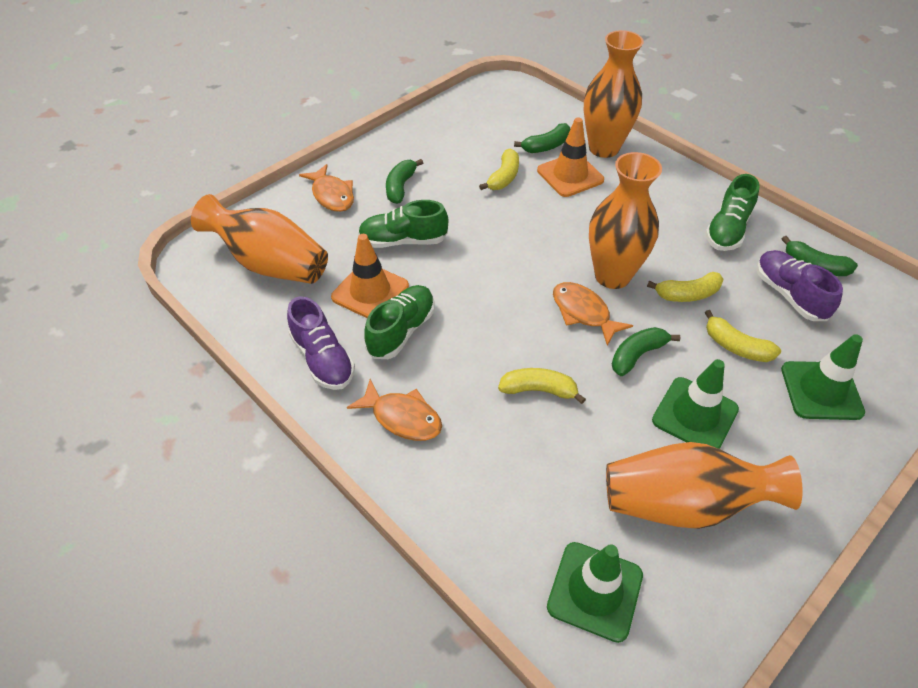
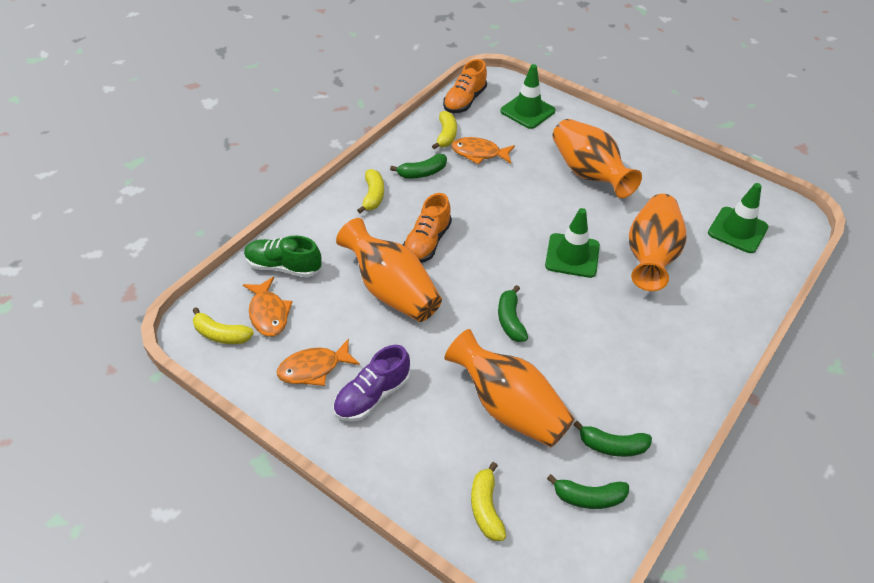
green shoe: 3 -> 1
orange shoe: 0 -> 2
orange traffic cone: 2 -> 0
purple shoe: 2 -> 1

